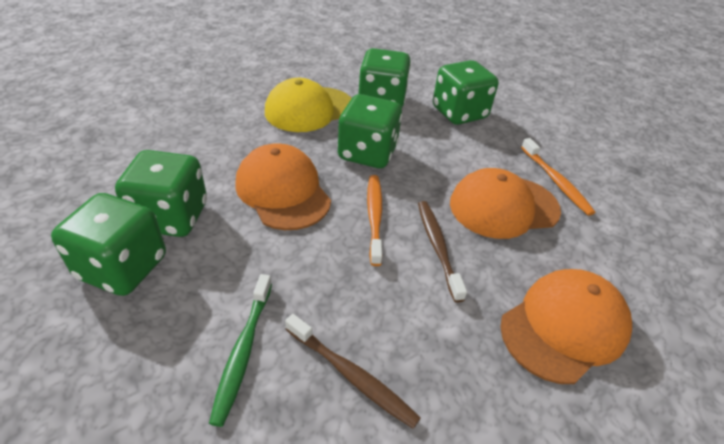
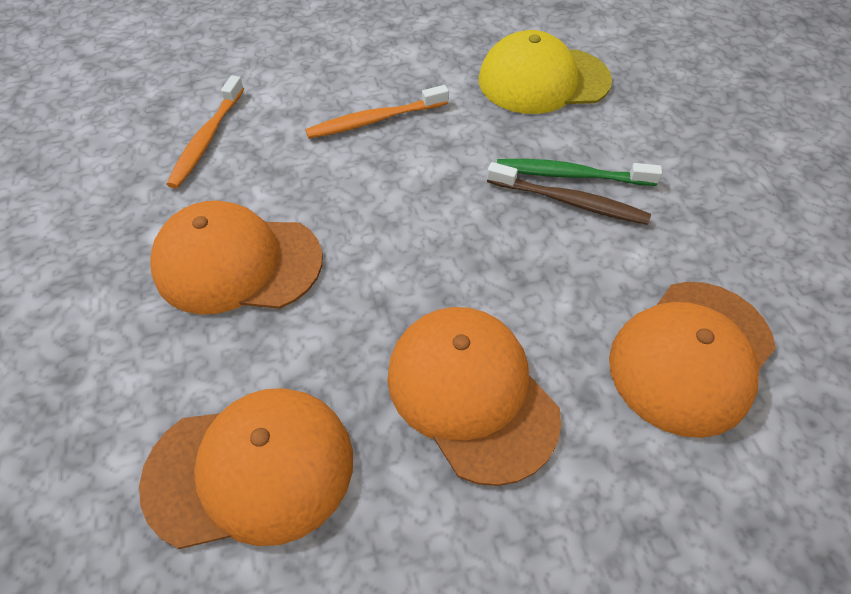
brown toothbrush: 2 -> 1
green dice: 5 -> 0
orange cap: 3 -> 4

